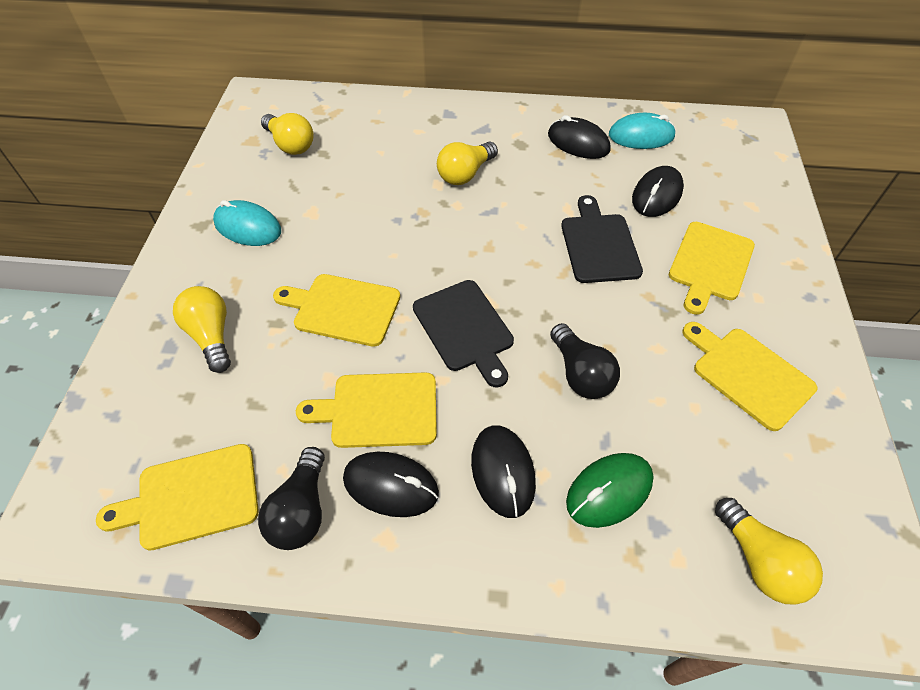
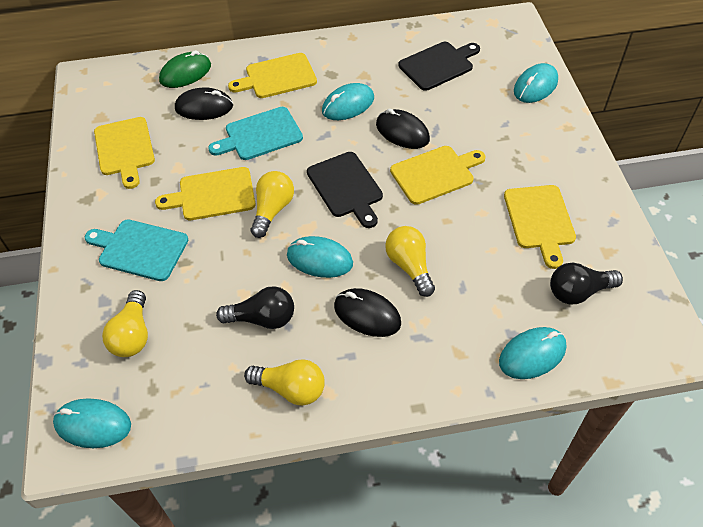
black mouse: 4 -> 3
turquoise cutting board: 0 -> 2
turquoise mouse: 2 -> 5

